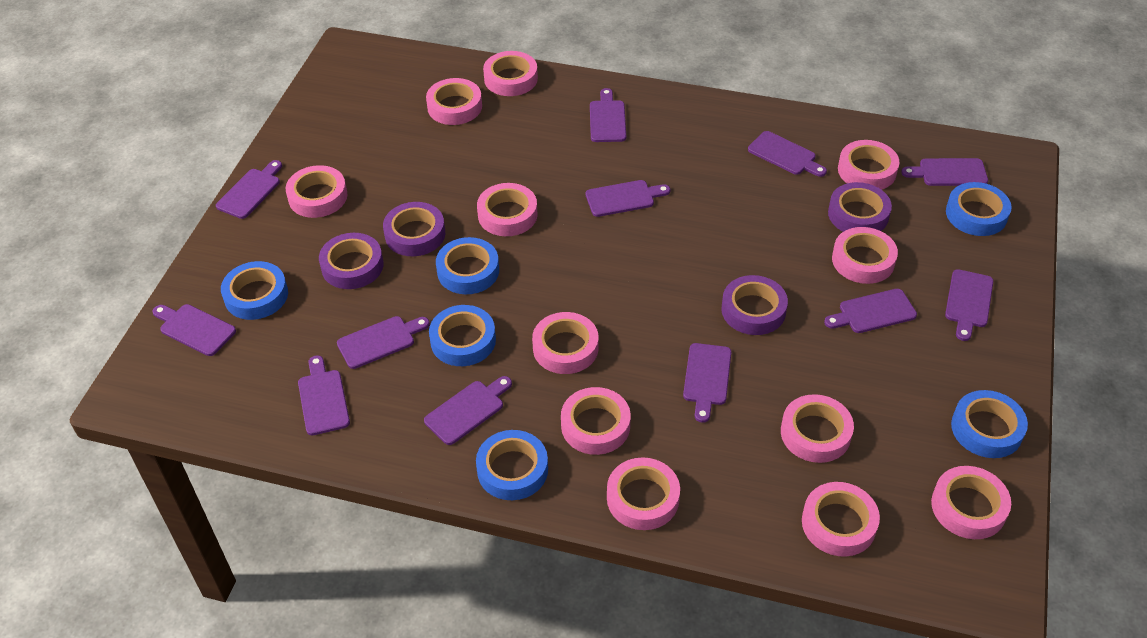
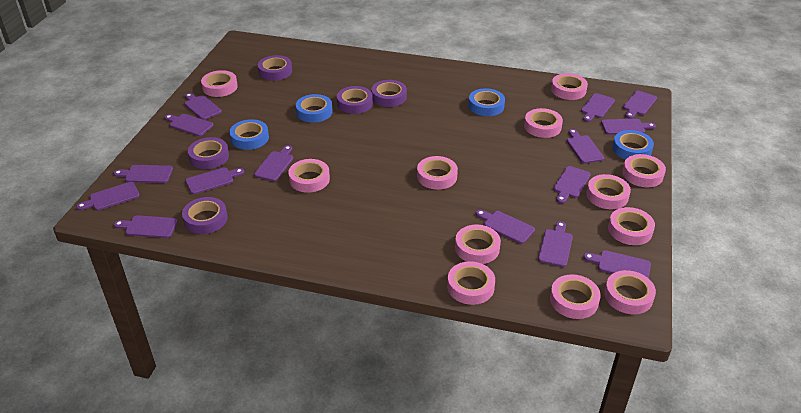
blue tape: 6 -> 4
purple cutting board: 12 -> 15
purple tape: 4 -> 5

